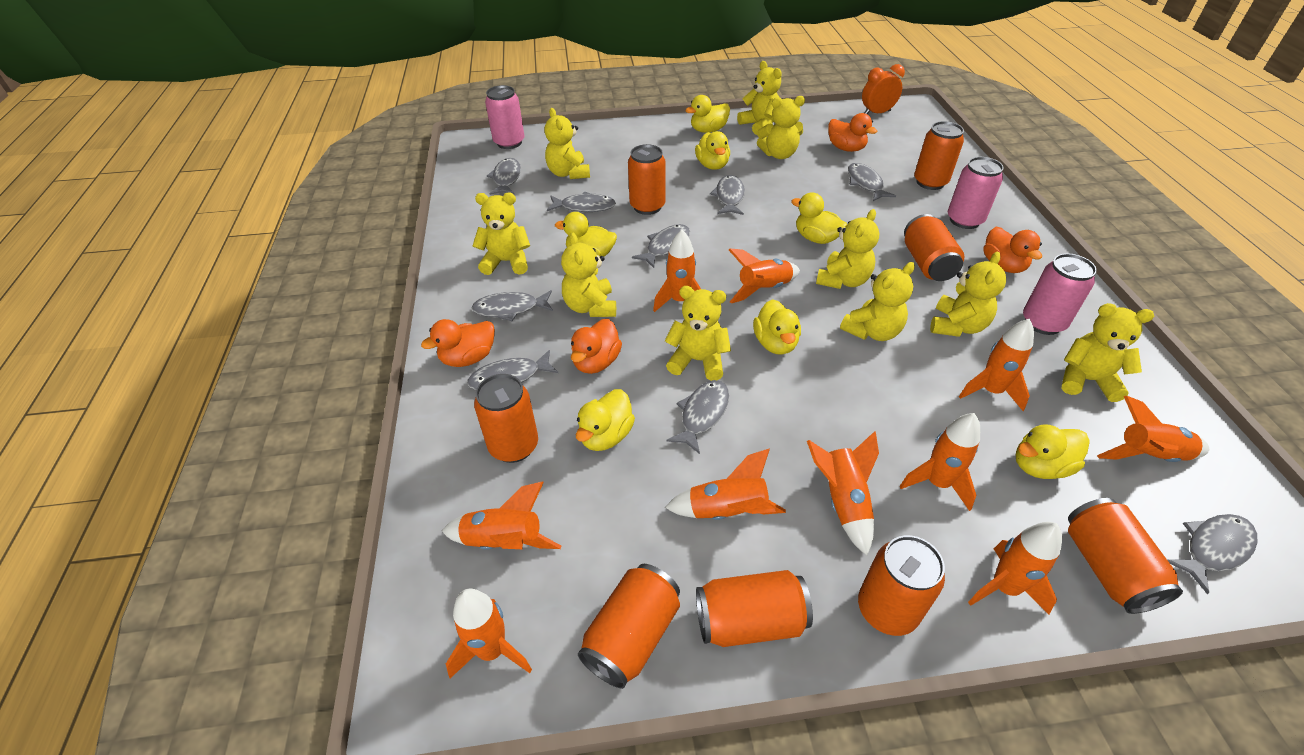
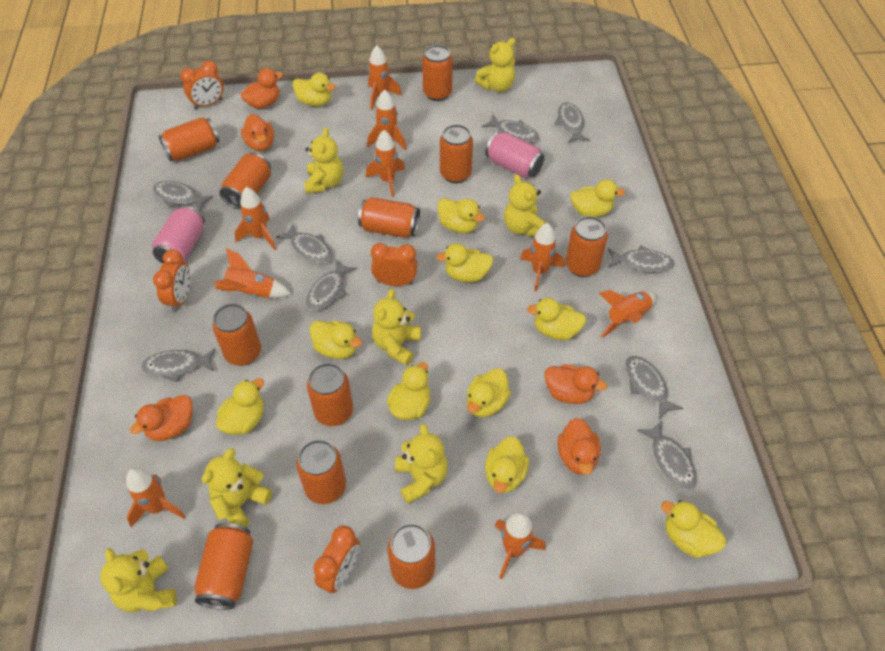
orange can: 8 -> 11
orange clock: 1 -> 4
orange duck: 4 -> 5
orange rocket: 10 -> 9
pink can: 3 -> 2
yellow duck: 7 -> 11
yellow teddy bear: 10 -> 7

